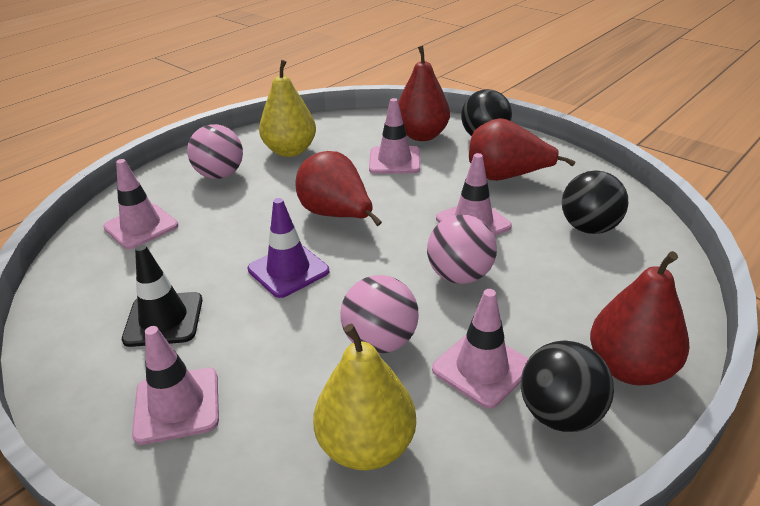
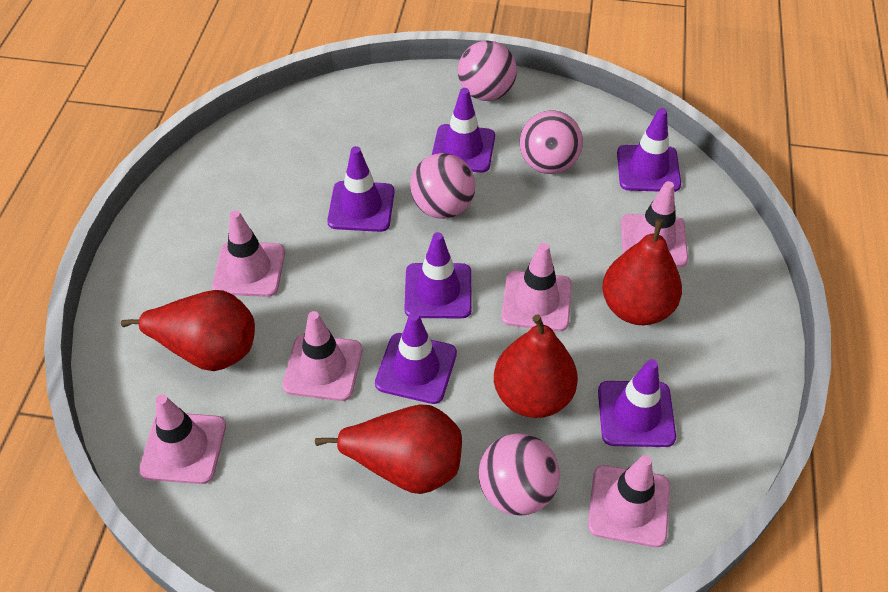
black ball: 3 -> 0
black traffic cone: 1 -> 0
pink ball: 3 -> 4
pink traffic cone: 5 -> 6
purple traffic cone: 1 -> 6
yellow pear: 2 -> 0

